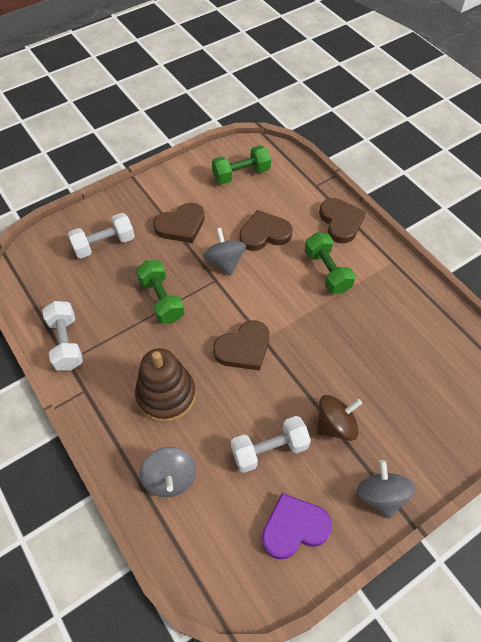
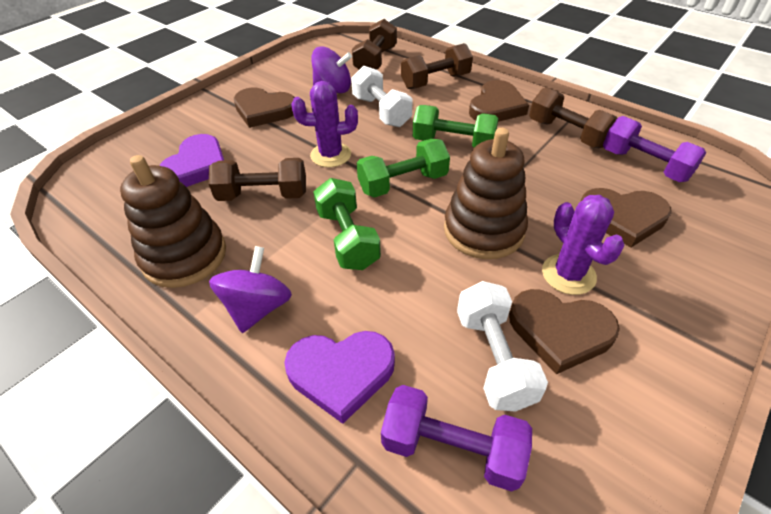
brown dumbbell: 0 -> 4
brown spinning top: 1 -> 0
brown stacking toy: 1 -> 2
grey spinning top: 3 -> 0
purple cactus: 0 -> 2
purple dumbbell: 0 -> 2
purple heart: 1 -> 2
purple spinning top: 0 -> 2
white dumbbell: 3 -> 2

